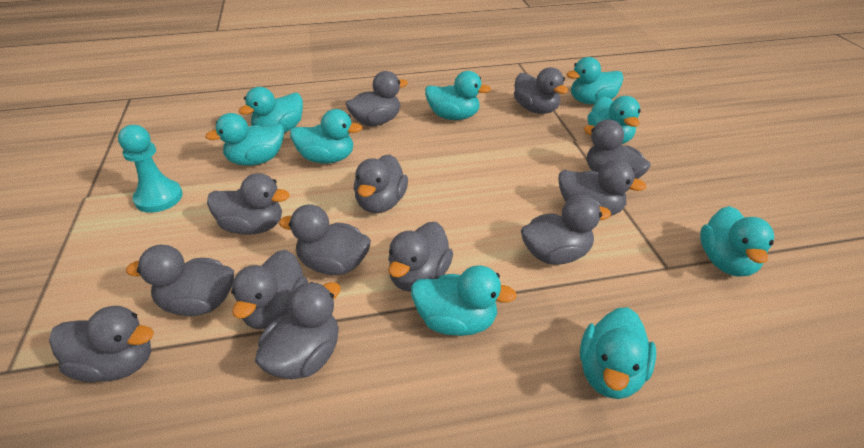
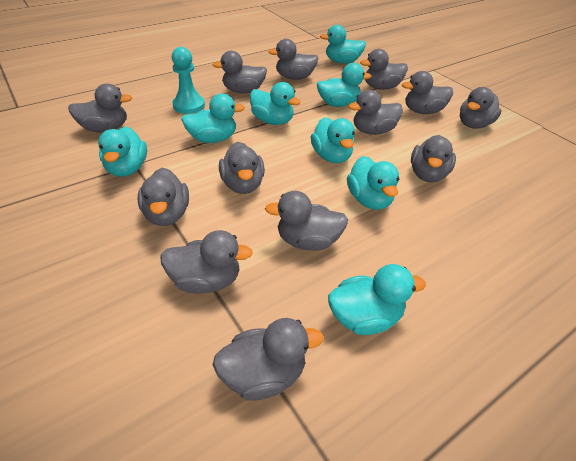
turquoise duck: 9 -> 8

